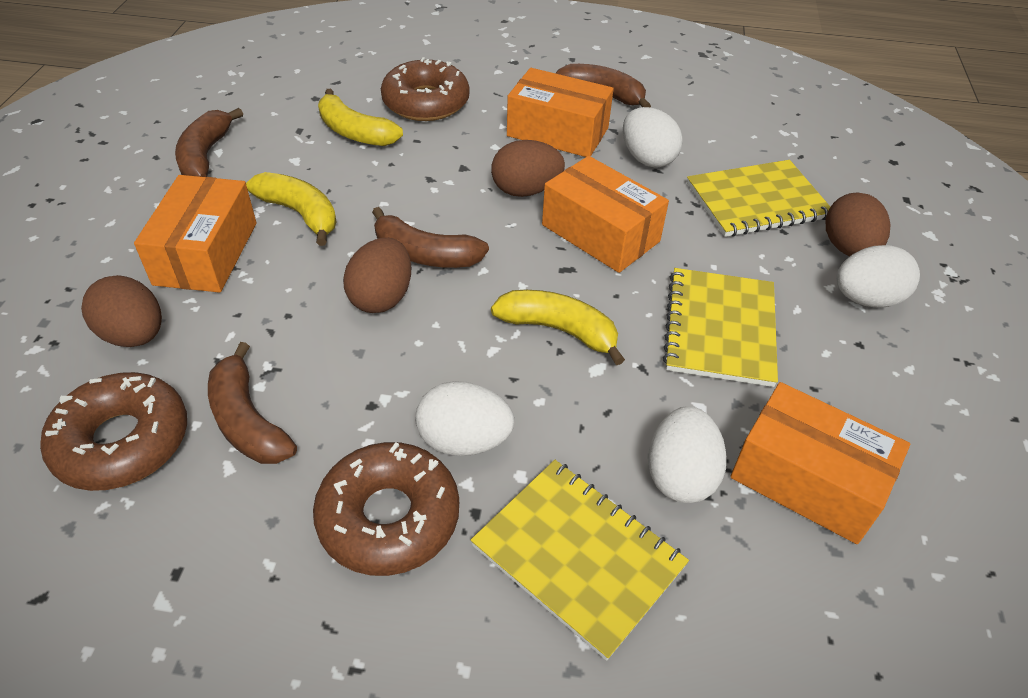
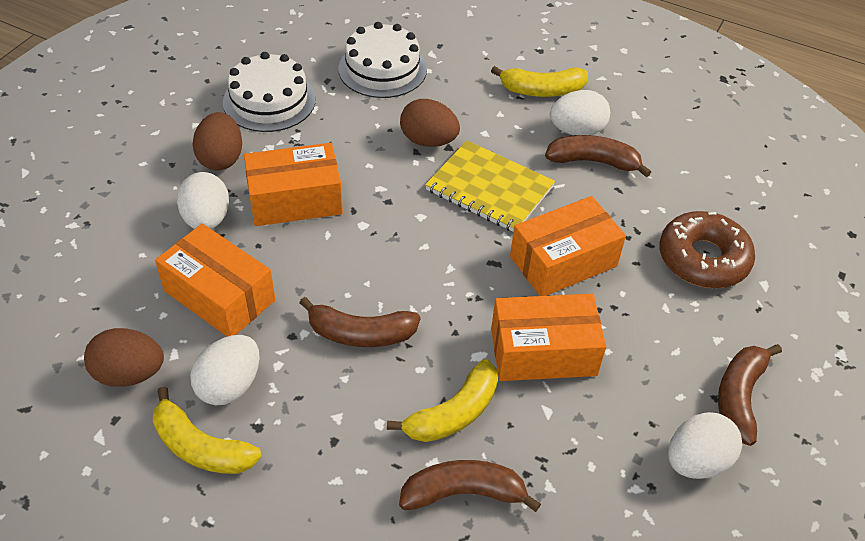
brown donut: 3 -> 1
brown egg: 4 -> 3
white cake: 0 -> 2
yellow notebook: 3 -> 1

